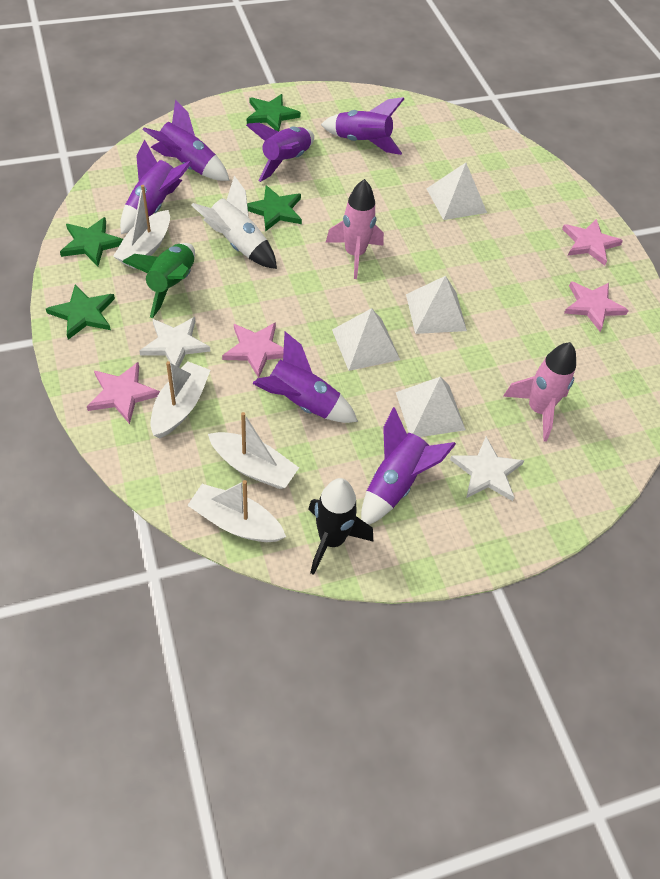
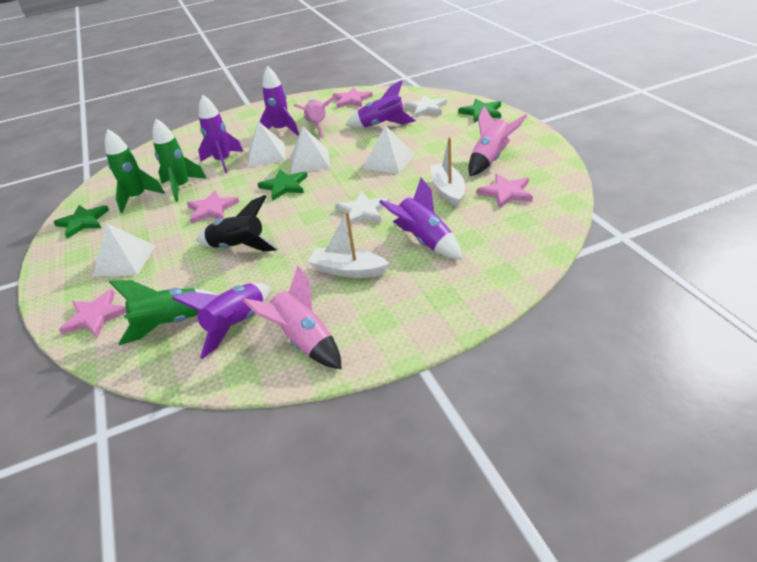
green rocket: 1 -> 3
green star: 4 -> 3
pink rocket: 2 -> 3
purple rocket: 6 -> 5
white boat: 4 -> 2
white rocket: 1 -> 0

